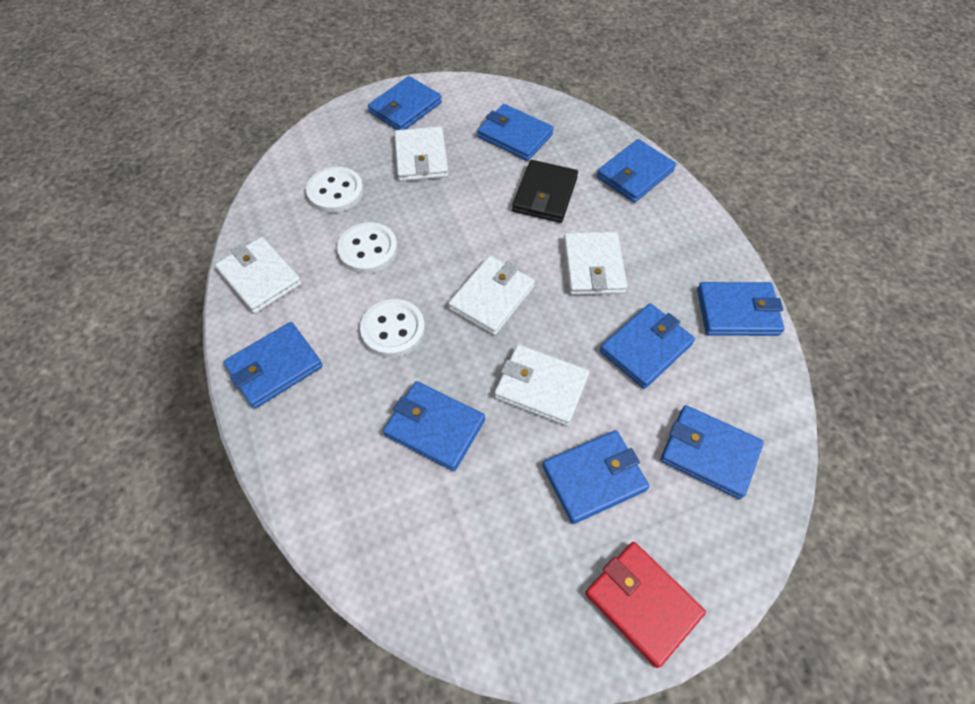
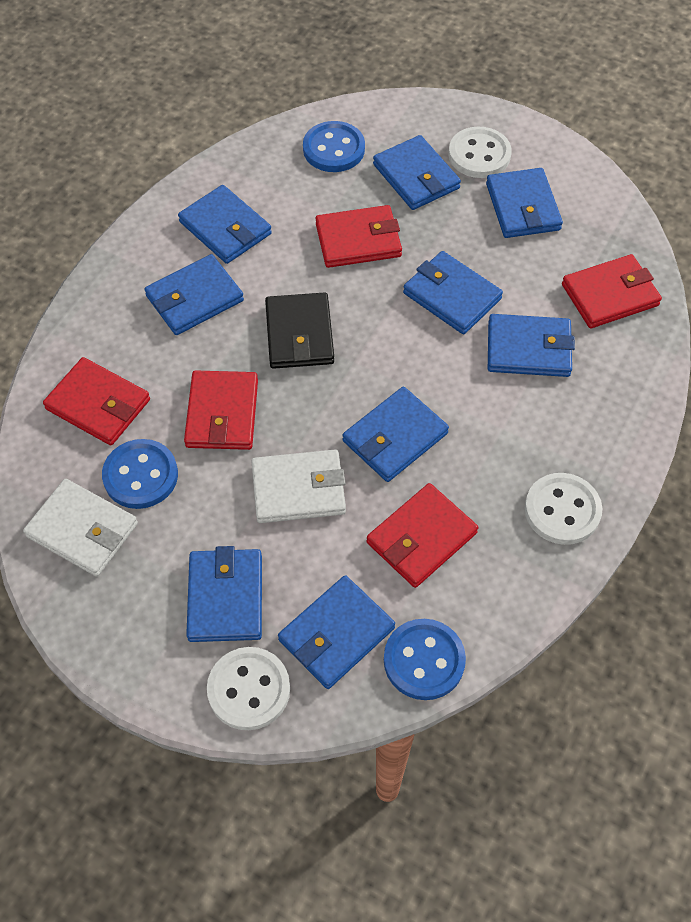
blue button: 0 -> 3
red wallet: 1 -> 5
white wallet: 5 -> 2

